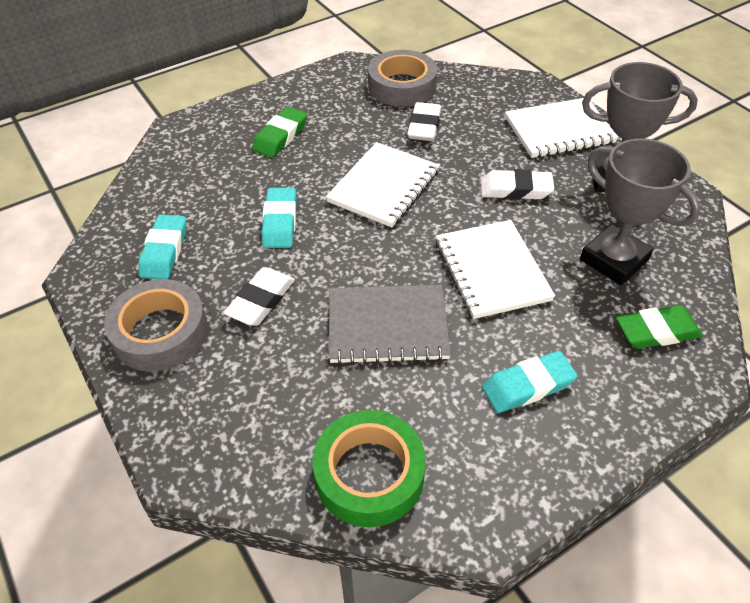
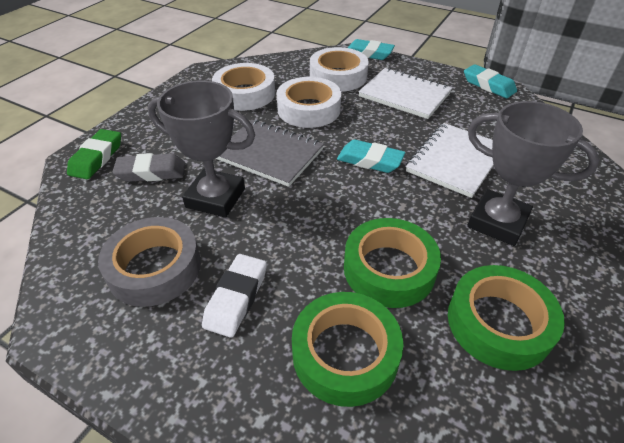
green eraser: 2 -> 1
green tape: 1 -> 3
grey eraser: 0 -> 1
grey tape: 2 -> 1
white eraser: 3 -> 1
white notebook: 3 -> 2
white tape: 0 -> 3

